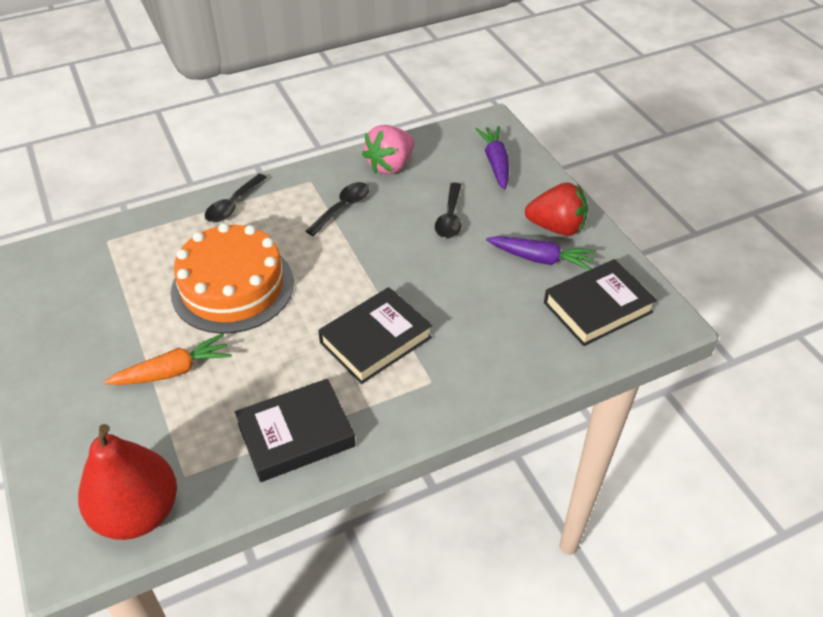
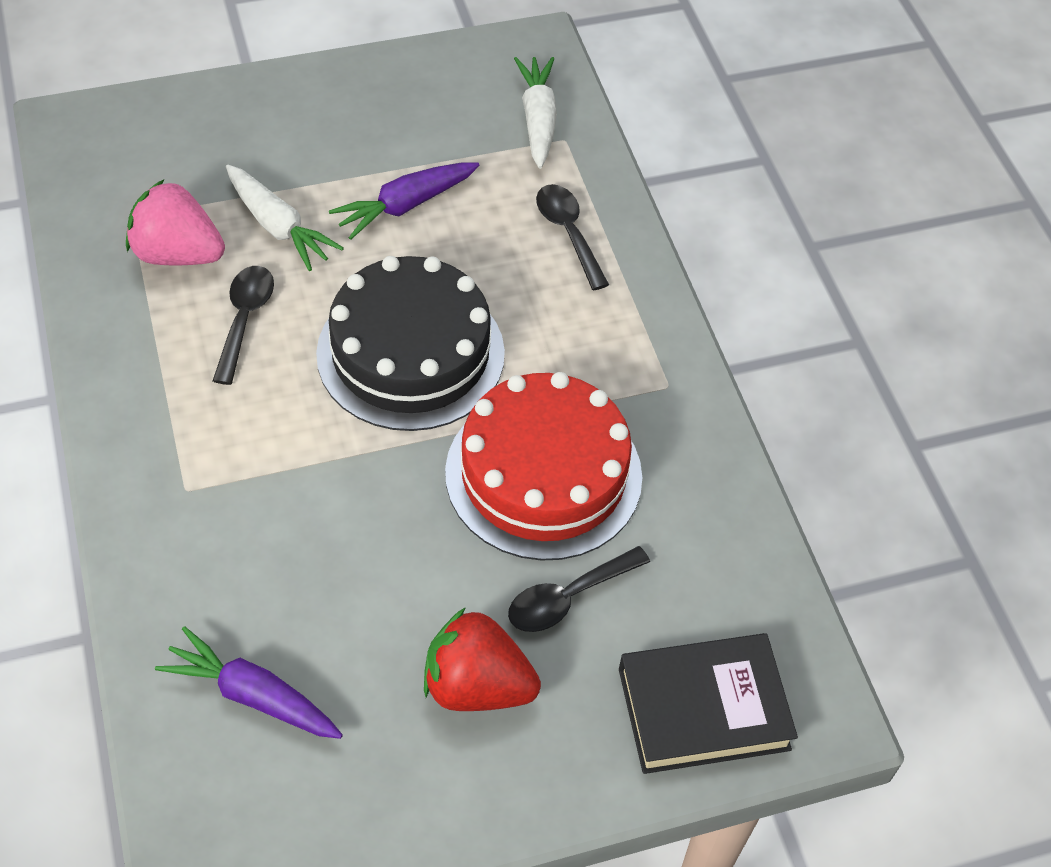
black book: 3 -> 1
black cake: 0 -> 1
orange cake: 1 -> 0
orange carrot: 1 -> 0
red cake: 0 -> 1
red pear: 1 -> 0
white carrot: 0 -> 2

